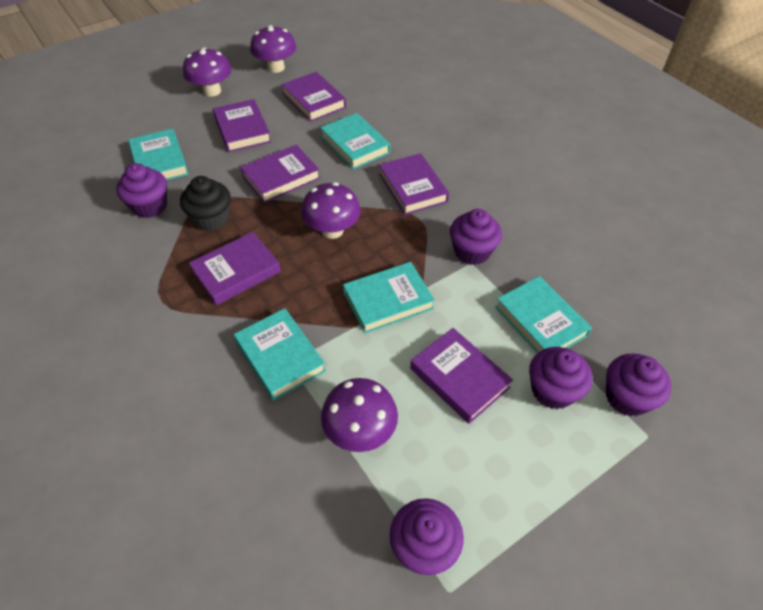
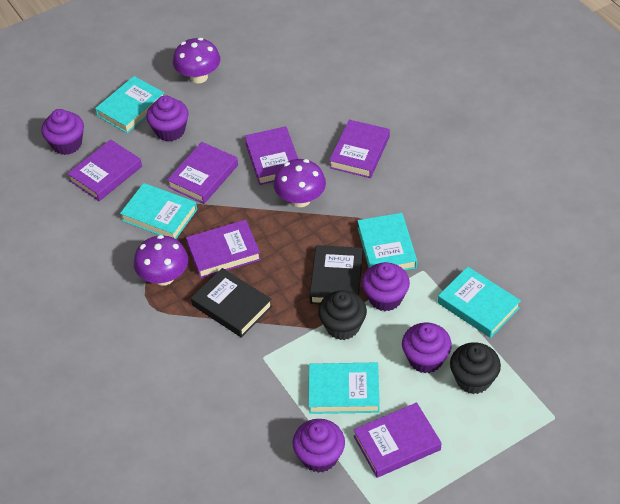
black book: 0 -> 2
black cupcake: 1 -> 2
purple mushroom: 4 -> 3

